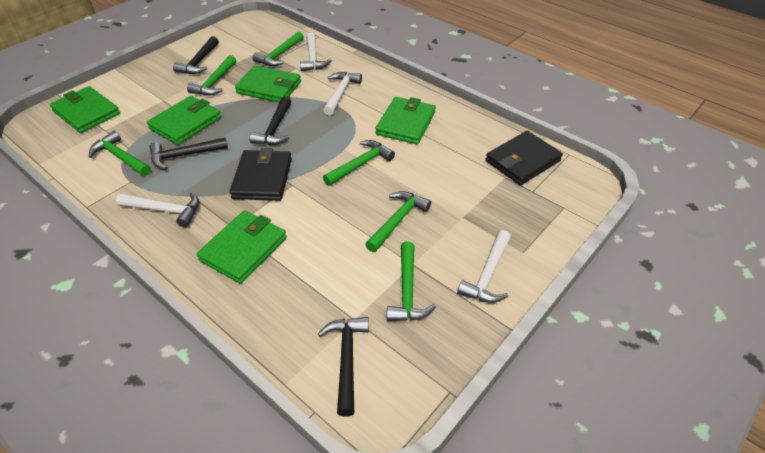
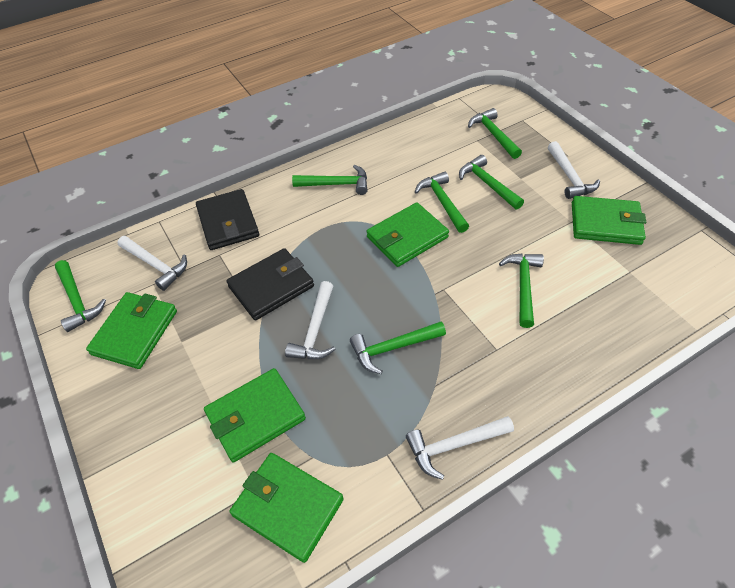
black hammer: 4 -> 0
green hammer: 6 -> 7

